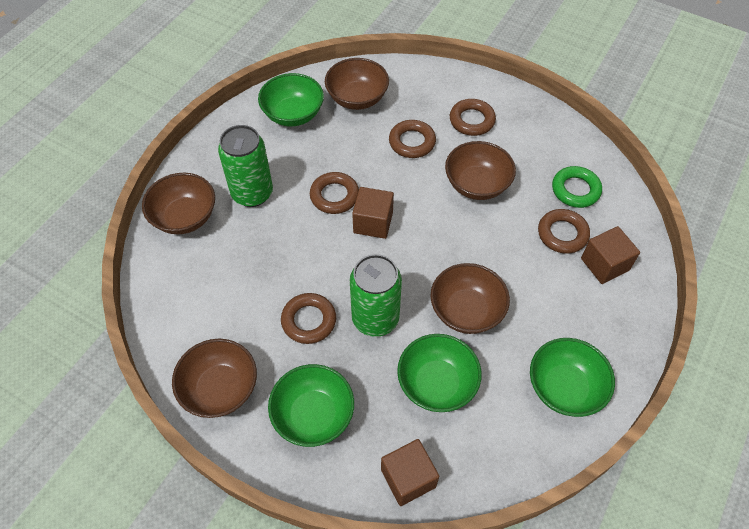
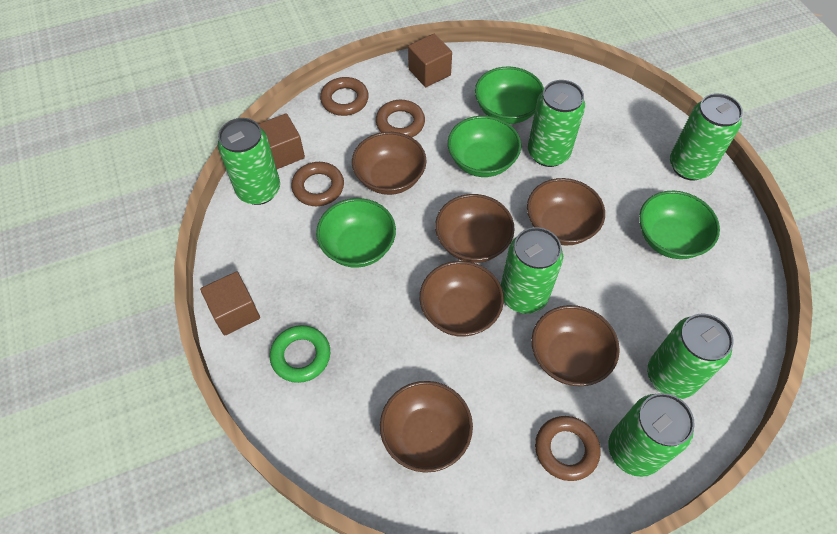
brown bowl: 5 -> 6
brown ring: 5 -> 4
green can: 2 -> 6

